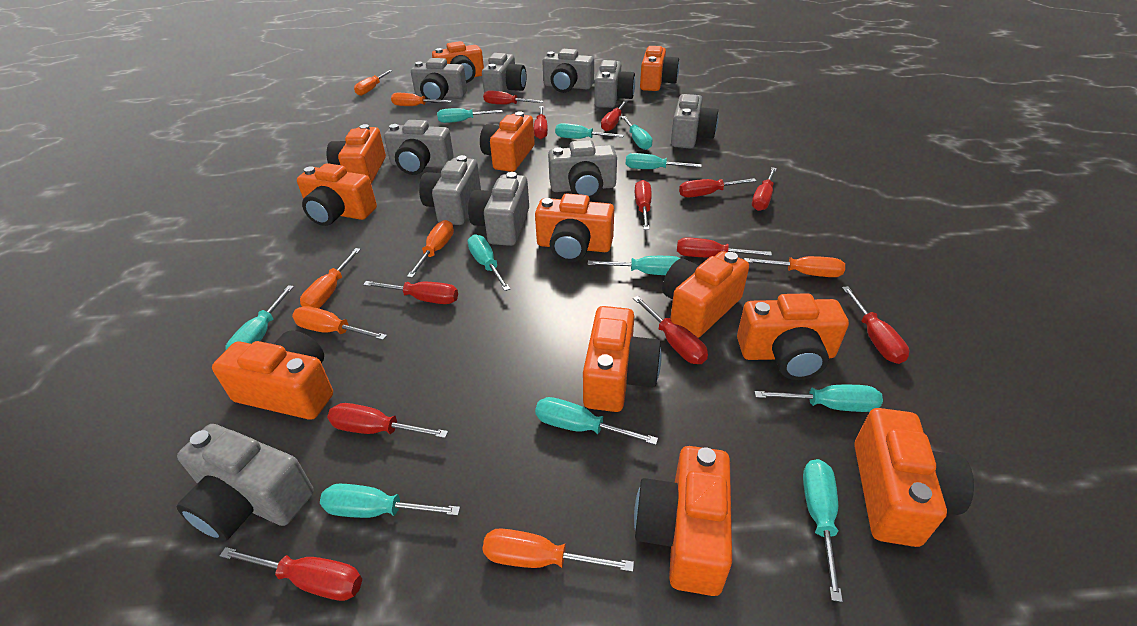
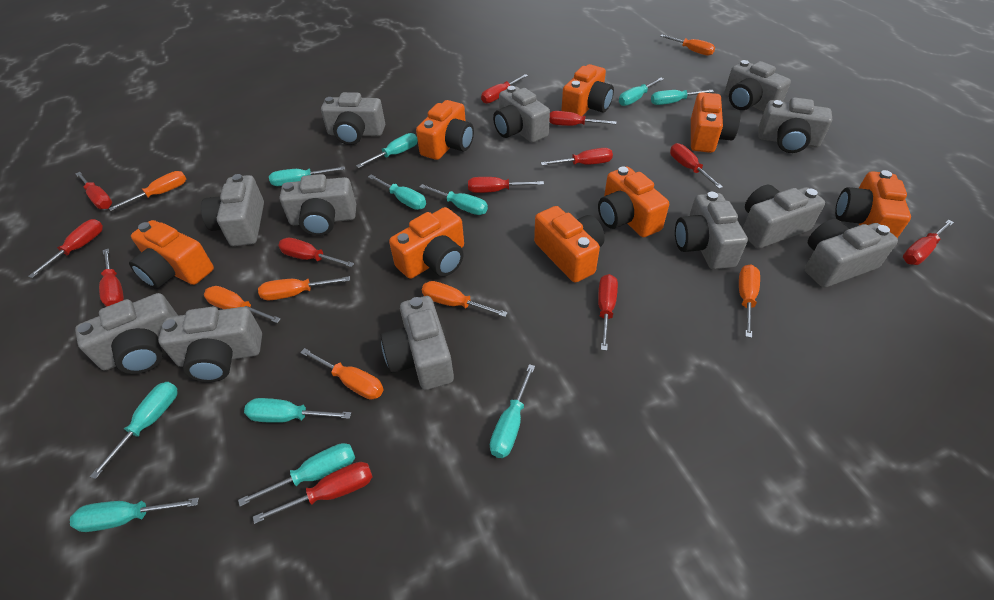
grey camera: 10 -> 12
orange camera: 12 -> 8

